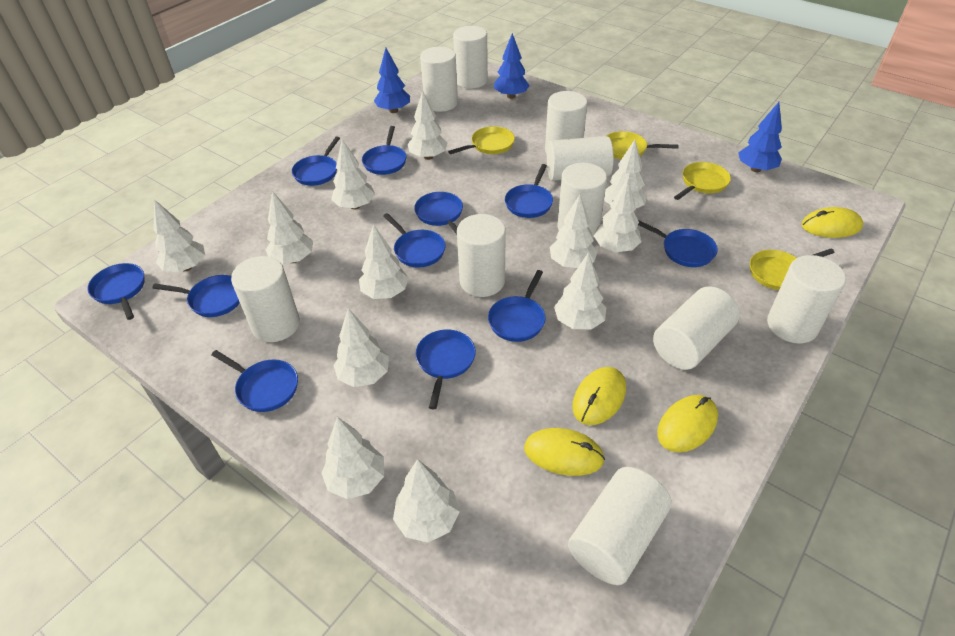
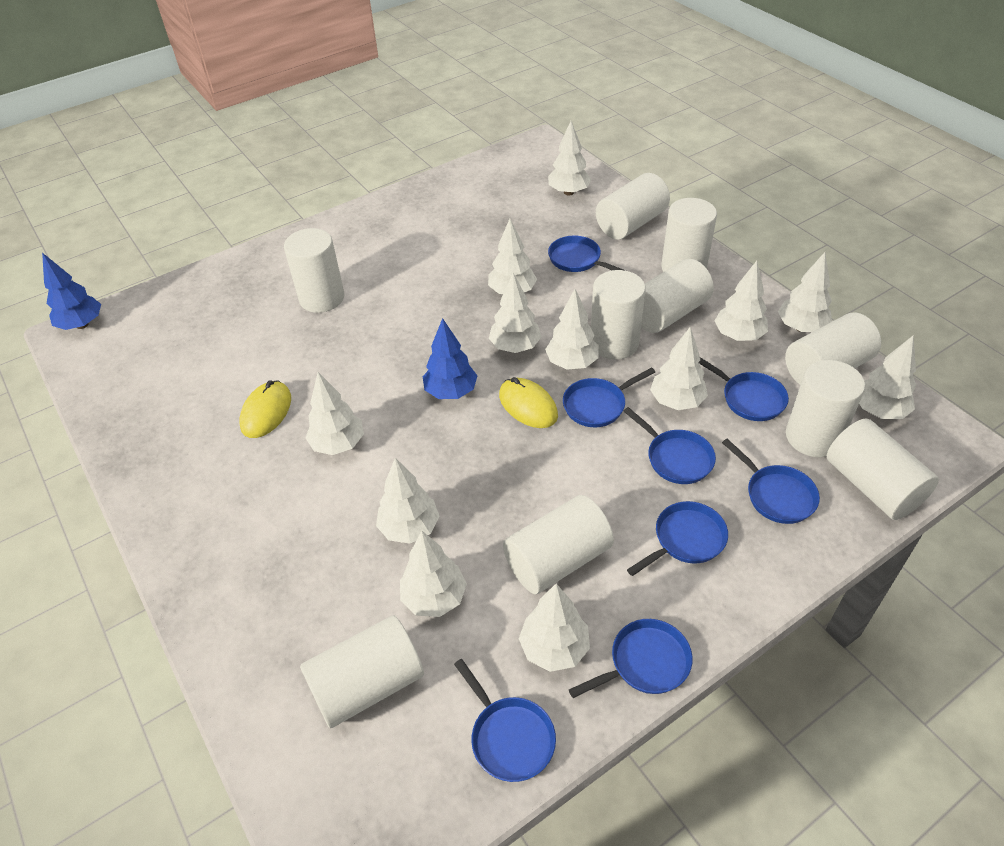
blue pan: 11 -> 8
blue tree: 3 -> 2
yellow mouse: 4 -> 2
yellow pan: 4 -> 0

